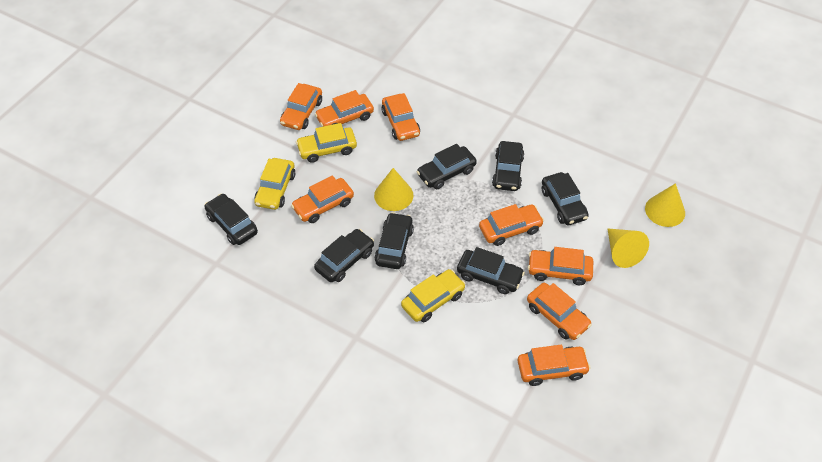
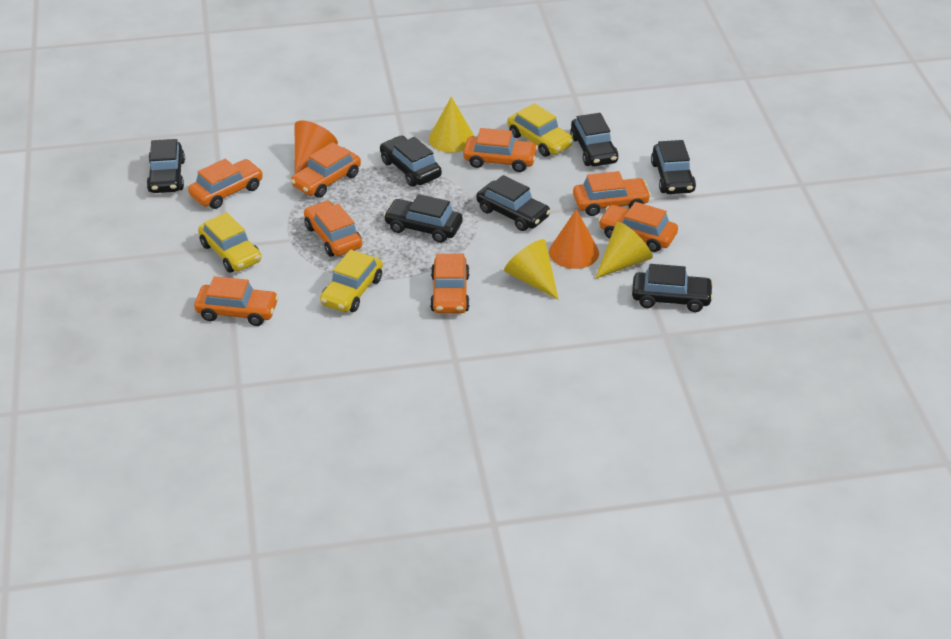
orange cone: 0 -> 2

